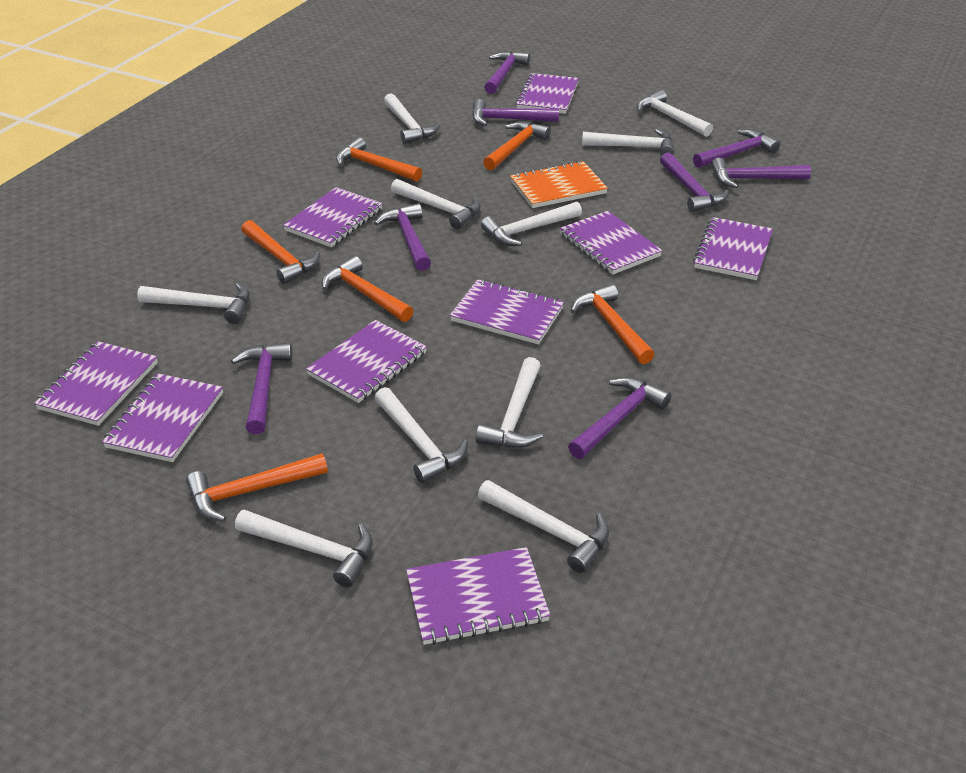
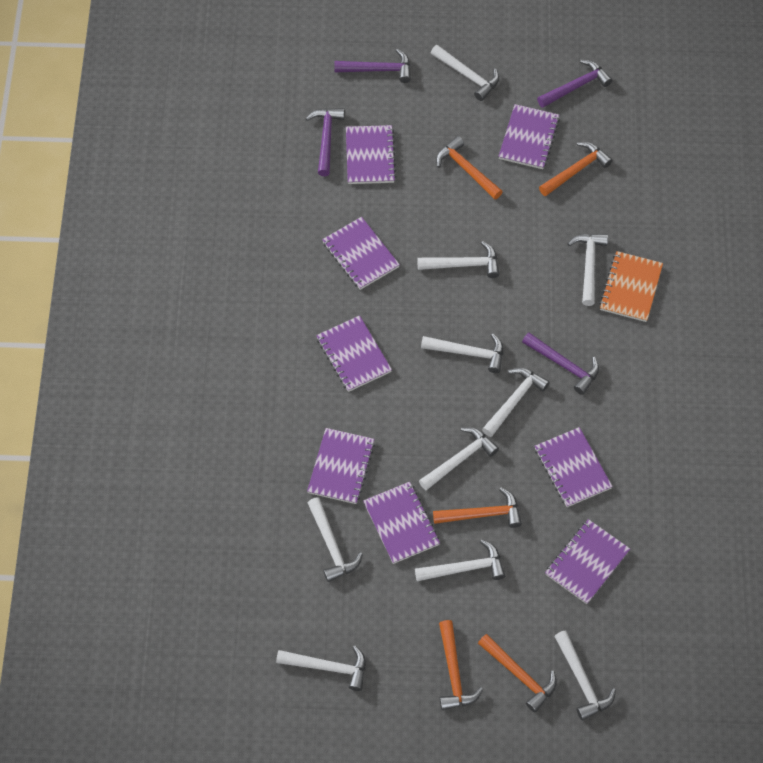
orange hammer: 6 -> 5
purple hammer: 8 -> 4
purple notebook: 9 -> 8

